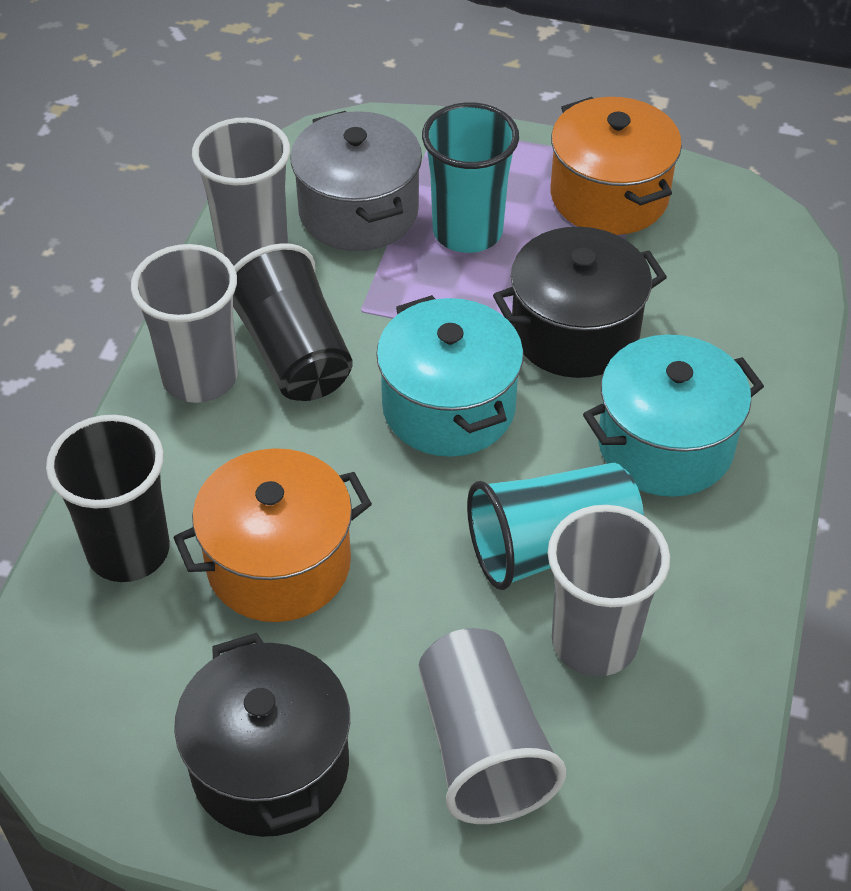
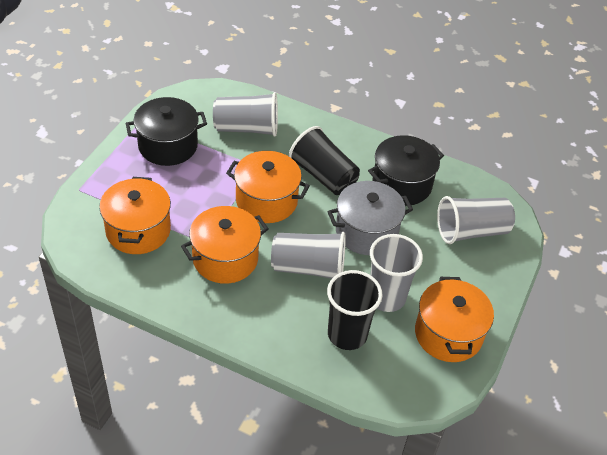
orange pot: 2 -> 4
turquoise cup: 2 -> 0
turquoise pot: 2 -> 0

